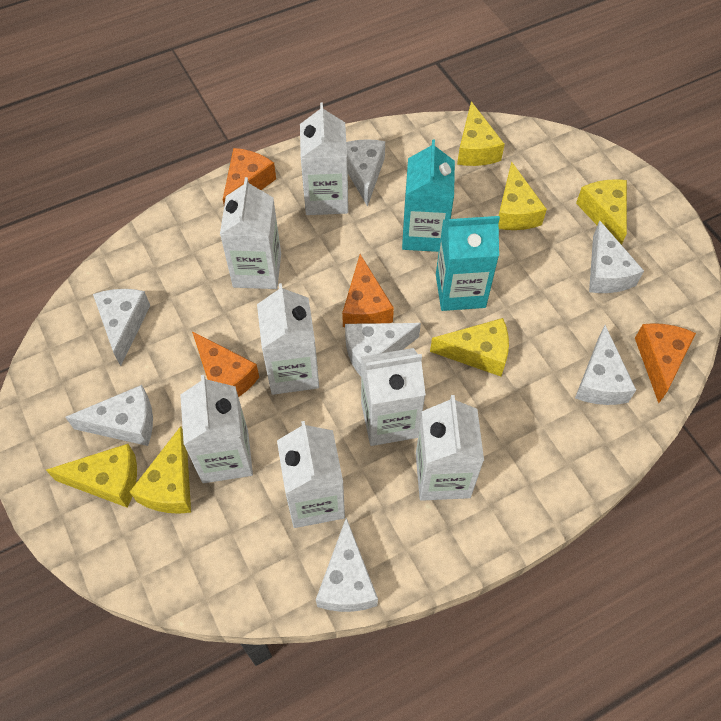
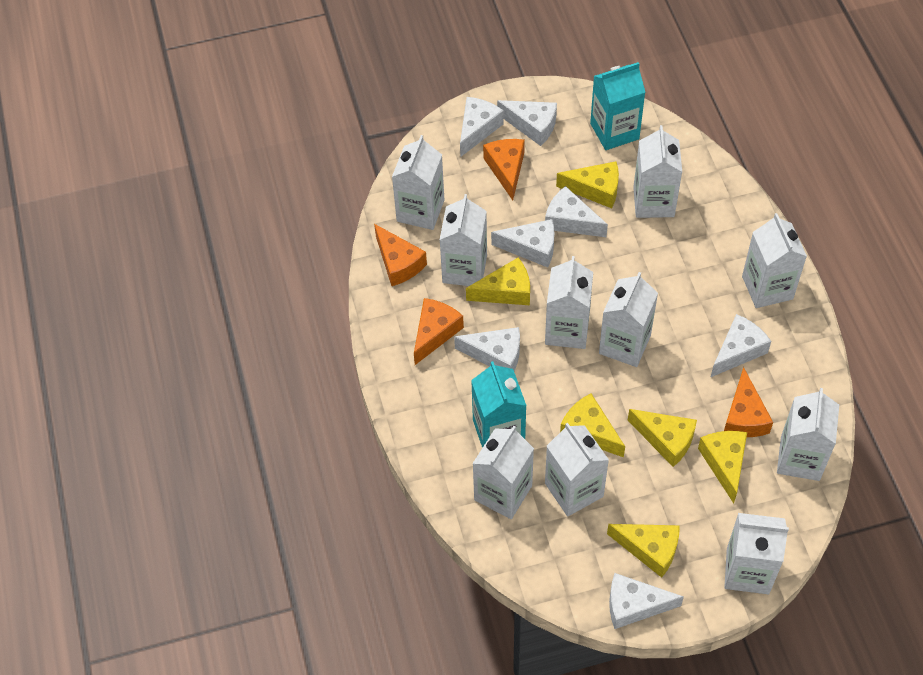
white carton: 7 -> 10

